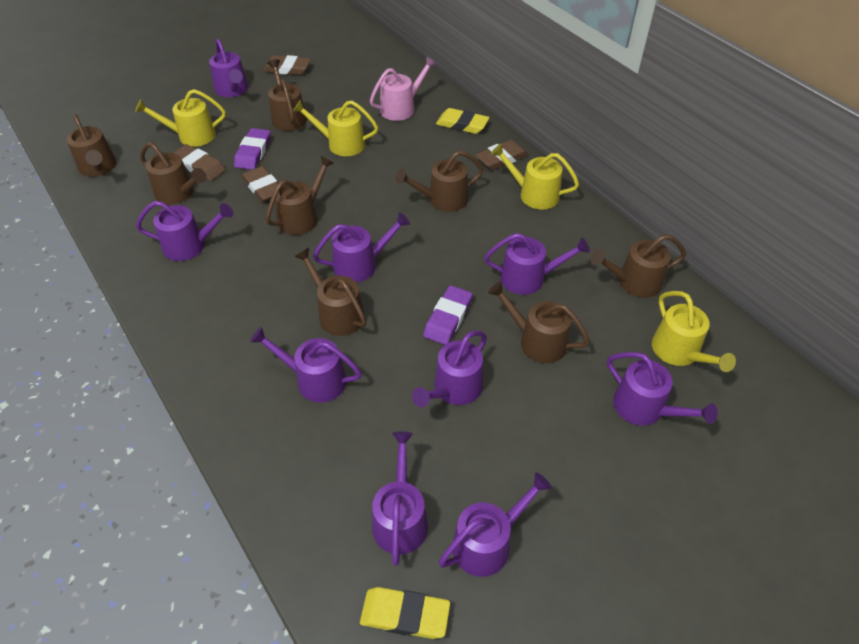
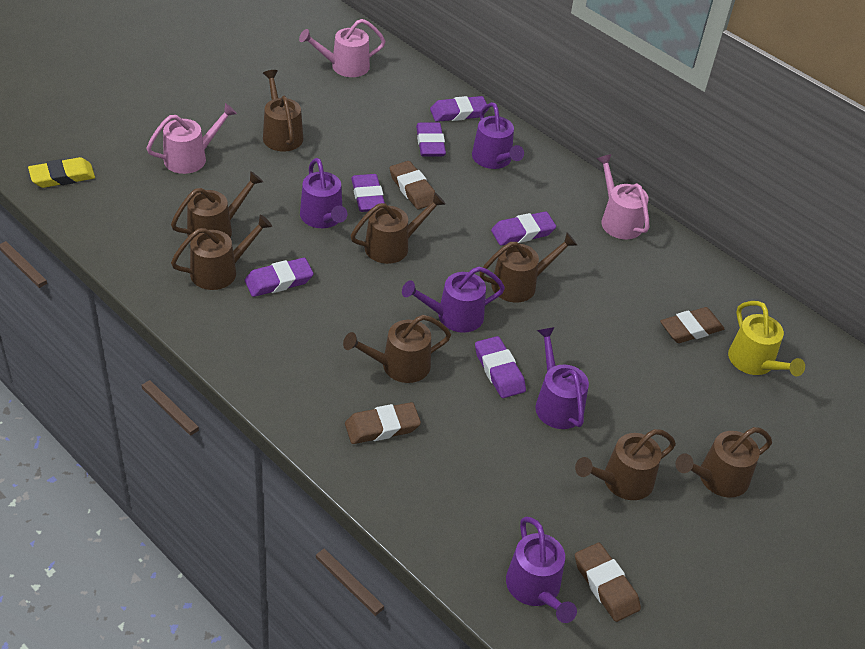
pink watering can: 1 -> 3
purple eraser: 2 -> 6
purple watering can: 9 -> 5
yellow eraser: 2 -> 1
yellow watering can: 4 -> 1

